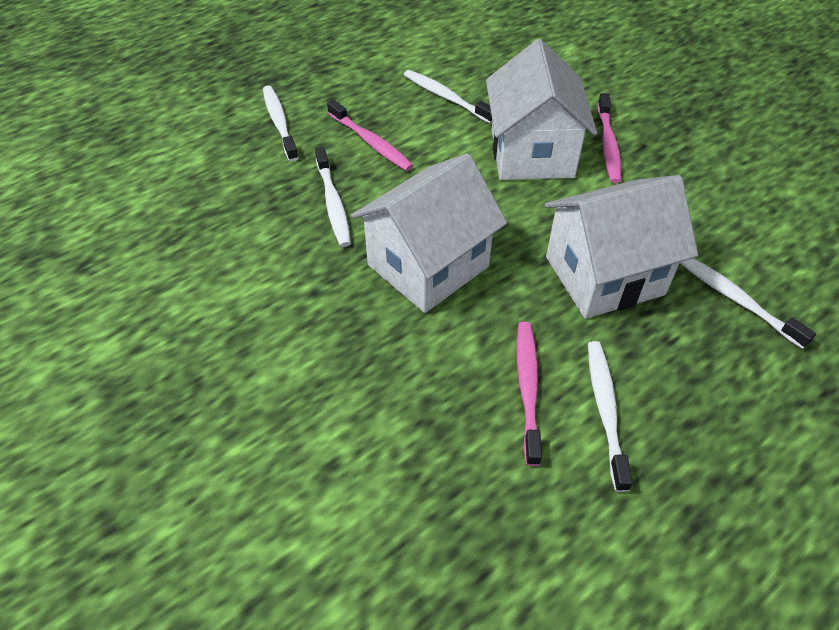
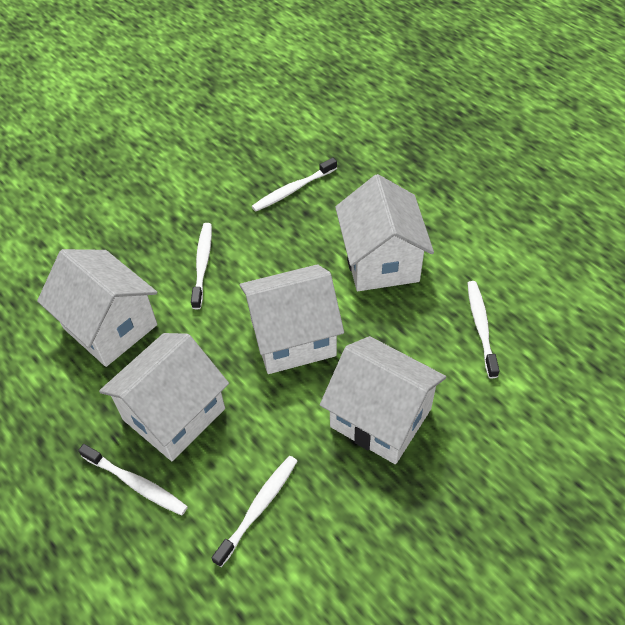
pink toothbrush: 3 -> 0
white house: 3 -> 5

